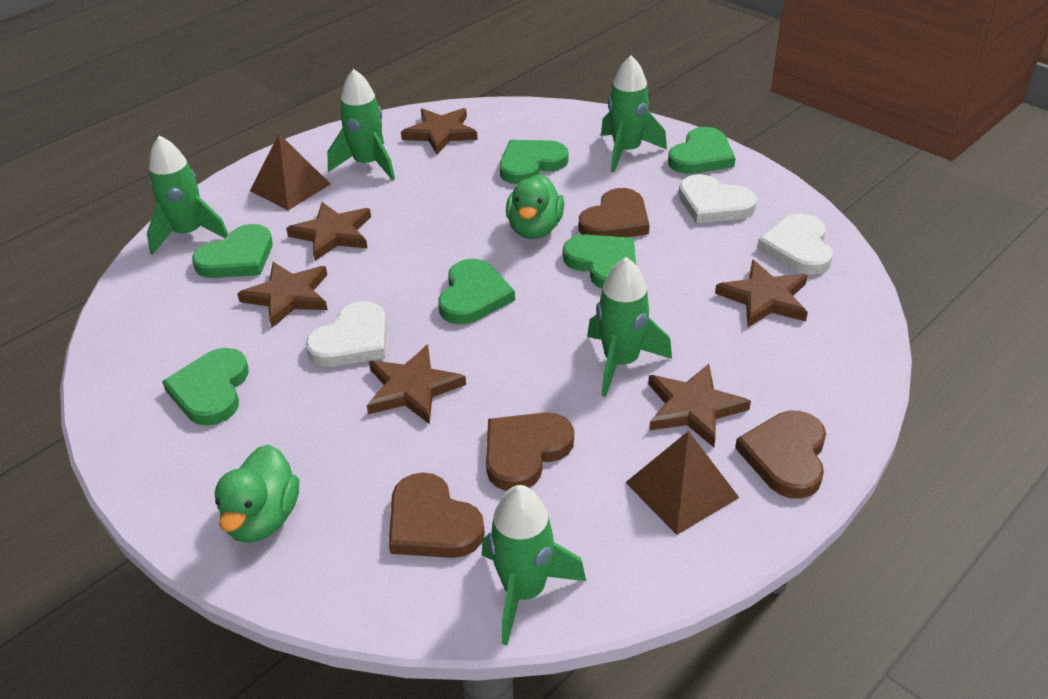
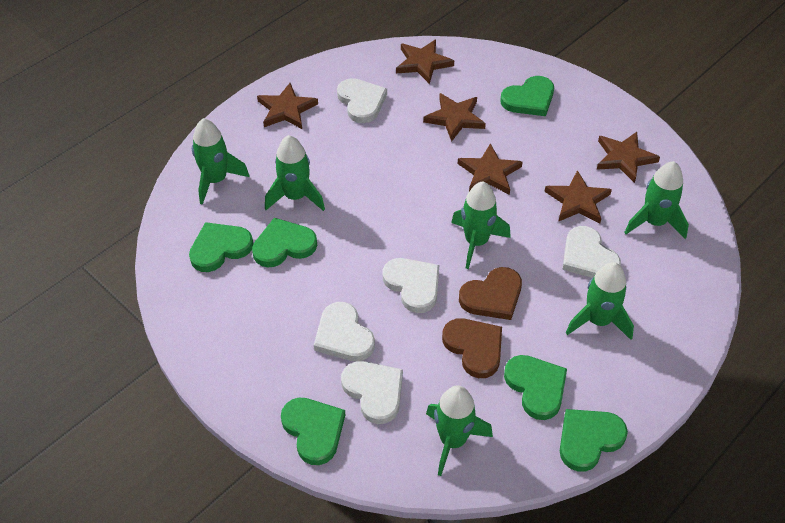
brown heart: 4 -> 2
brown pyramid: 2 -> 0
green duck: 2 -> 0
green rocket: 5 -> 6
white heart: 3 -> 5

